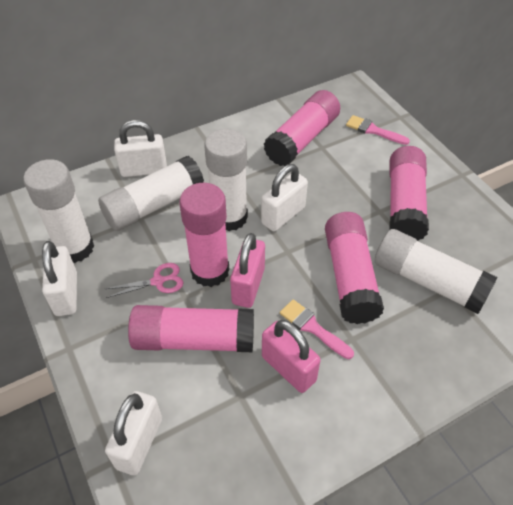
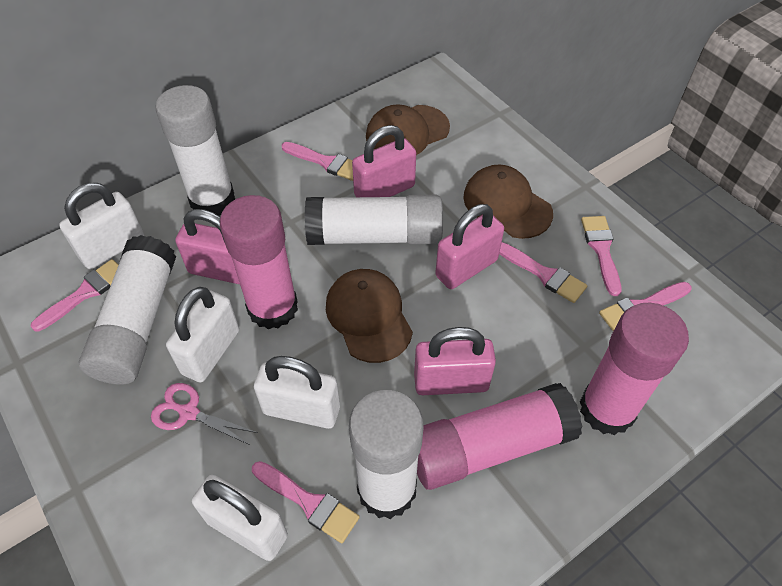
brown cap: 0 -> 3
pink brush: 2 -> 6
pink glue stick: 5 -> 3
pink padlock: 2 -> 4

